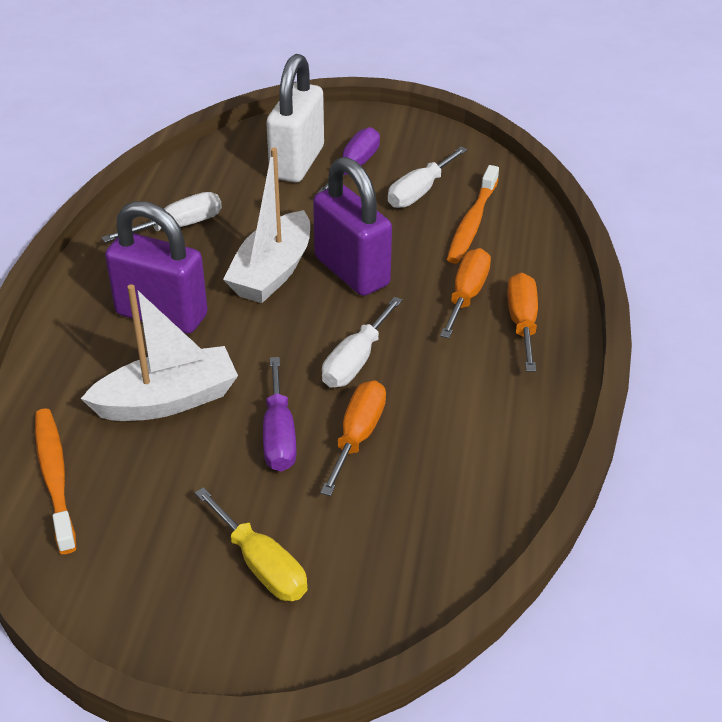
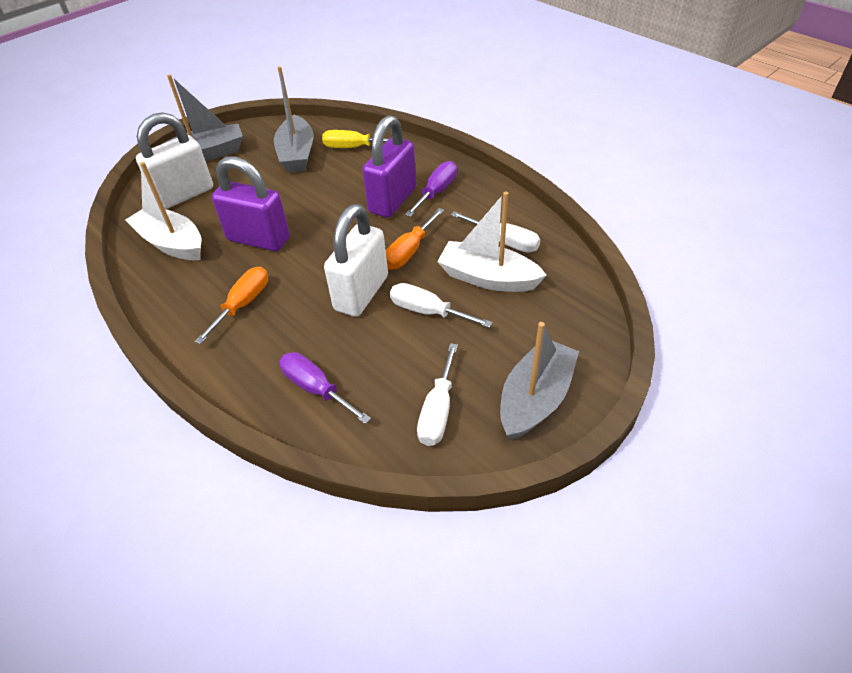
grey boat: 0 -> 3
orange screwdriver: 3 -> 2
orange toothbrush: 2 -> 0
white padlock: 1 -> 2

